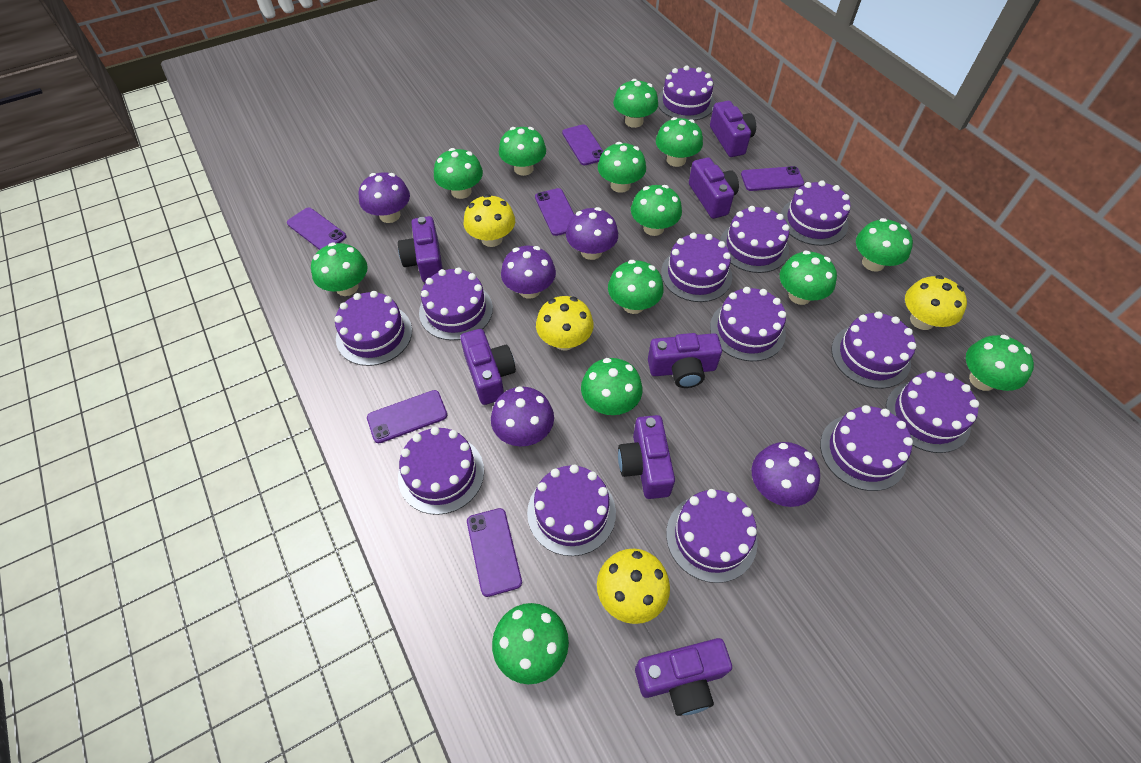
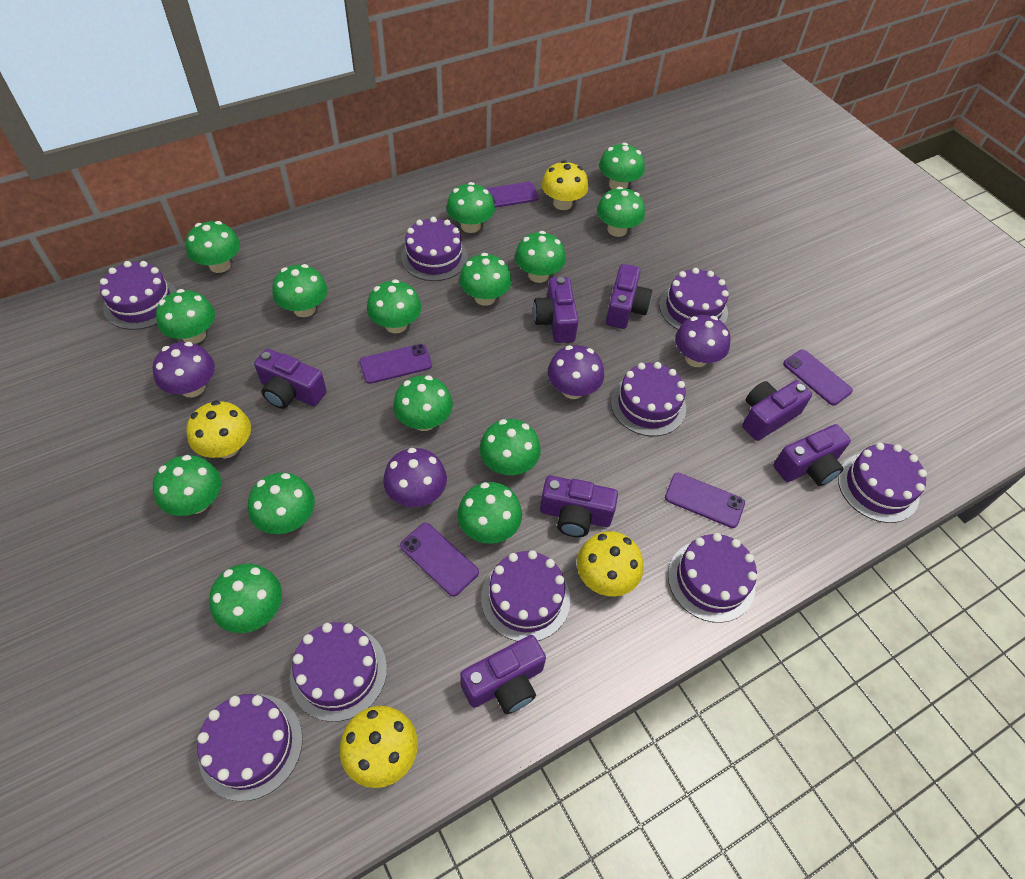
green mushroom: 13 -> 15
purple cake: 13 -> 9
purple mushroom: 5 -> 4
purple phone: 6 -> 5

